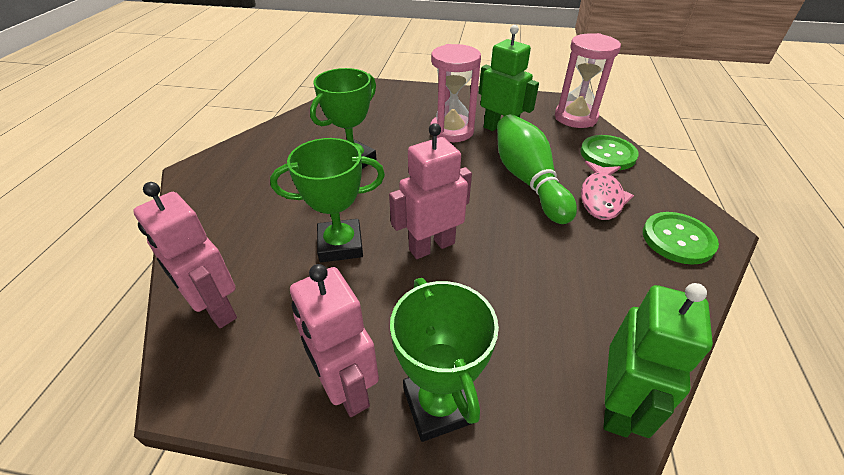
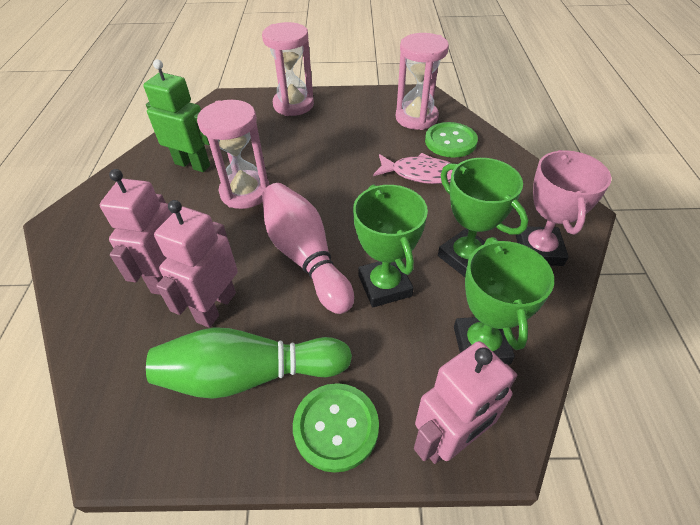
green robot: 2 -> 1
pink bowling pin: 0 -> 1
pink hourglass: 2 -> 3
pink trophy: 0 -> 1

